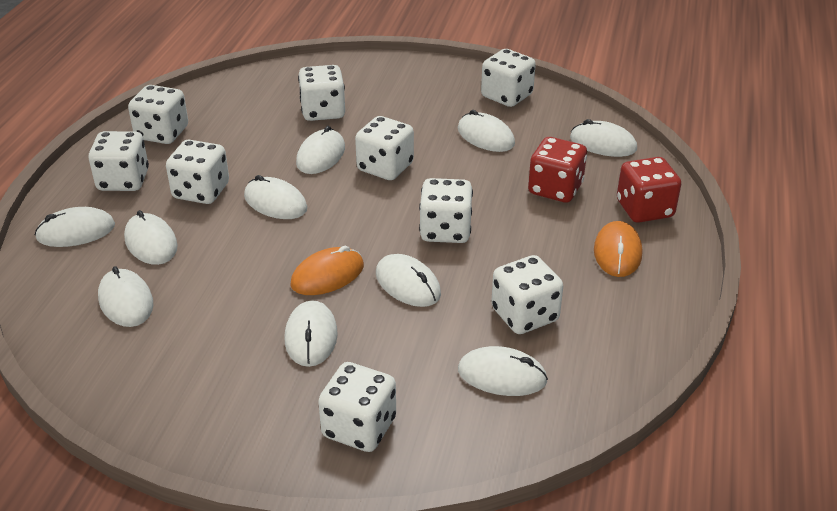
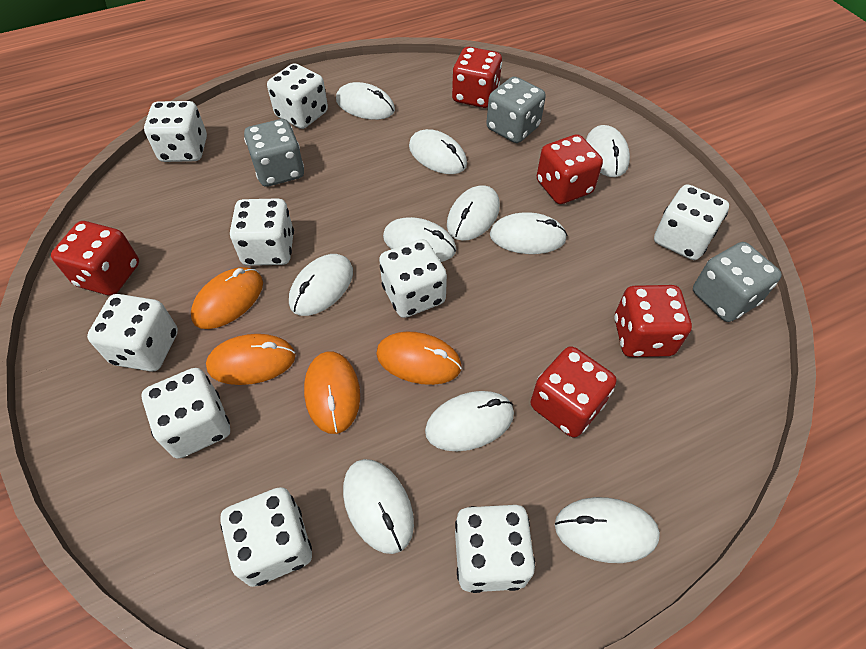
grey dice: 0 -> 3
orange mouse: 2 -> 4
red dice: 2 -> 5

